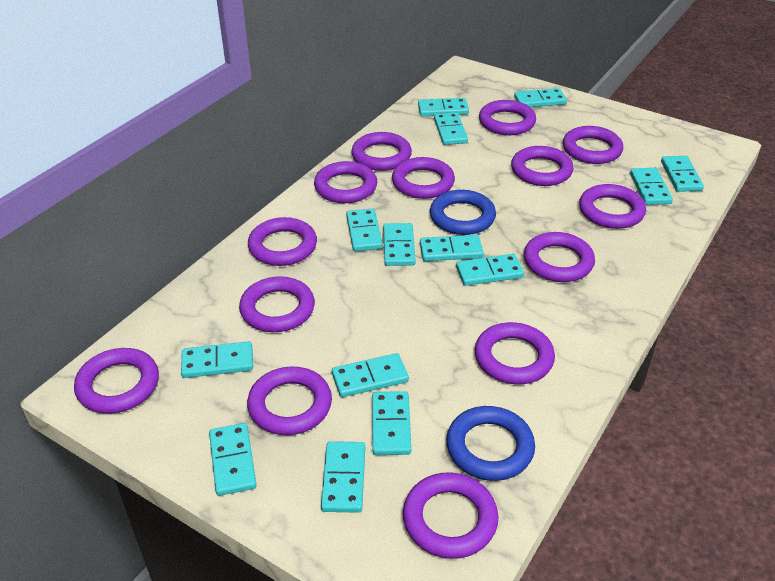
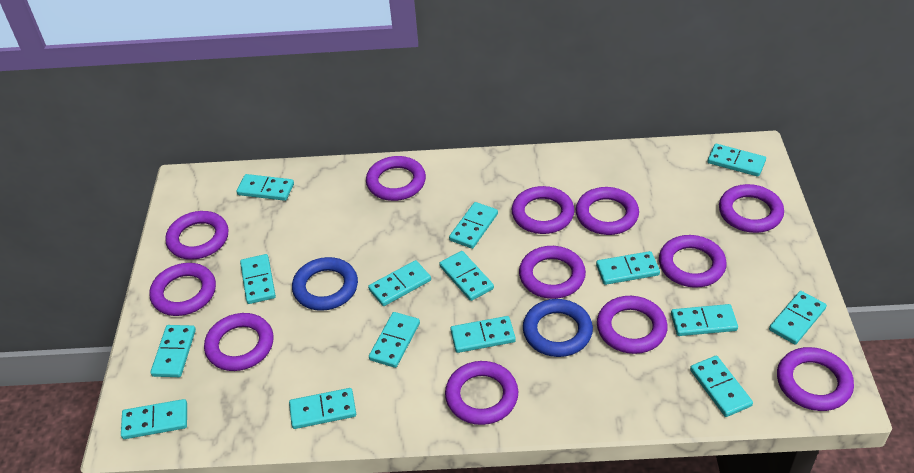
purple ring: 14 -> 12
turquoise domino: 14 -> 15

